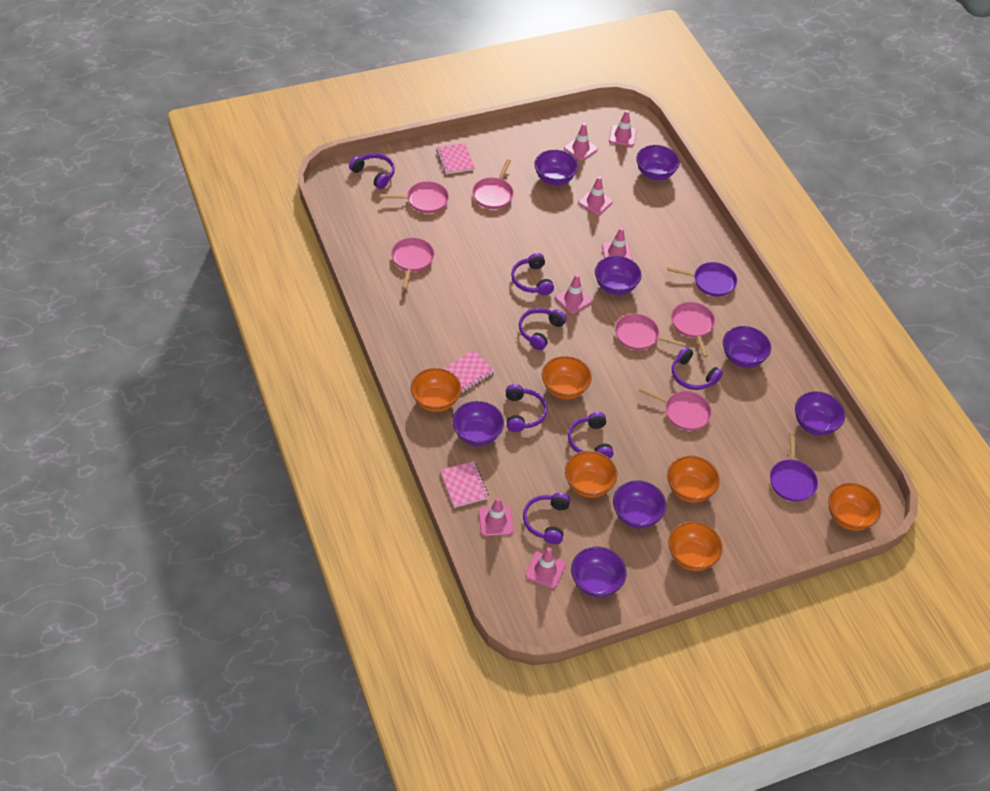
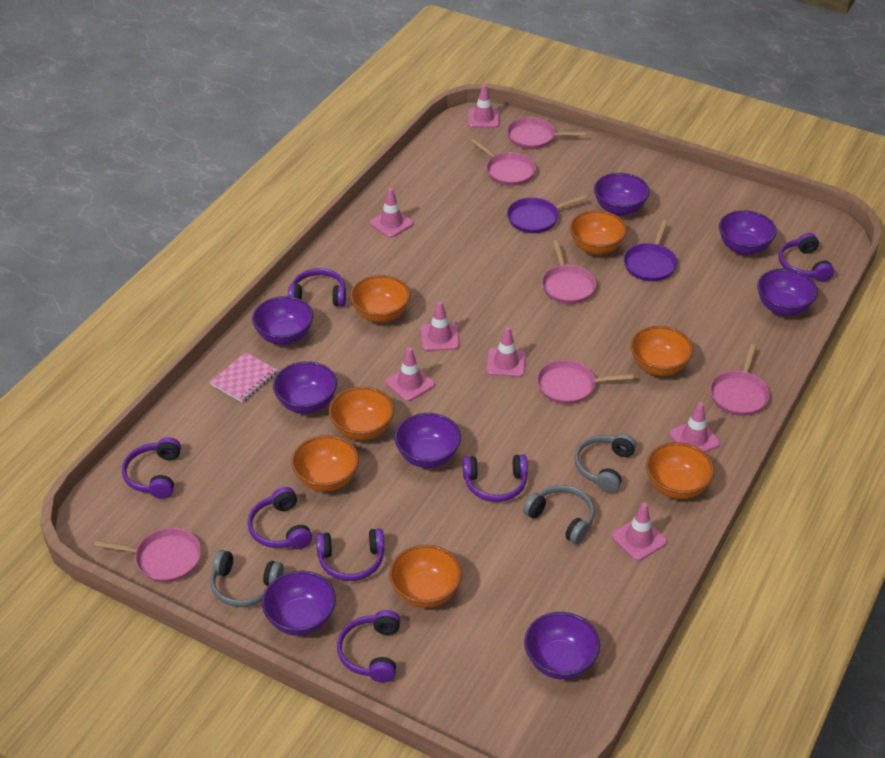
grey headphones: 0 -> 3
orange bowl: 6 -> 7
pink notebook: 3 -> 1

